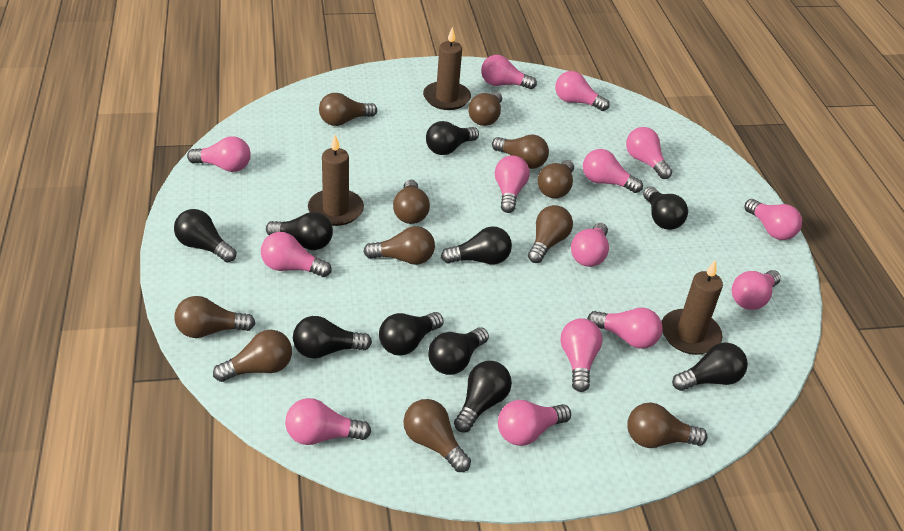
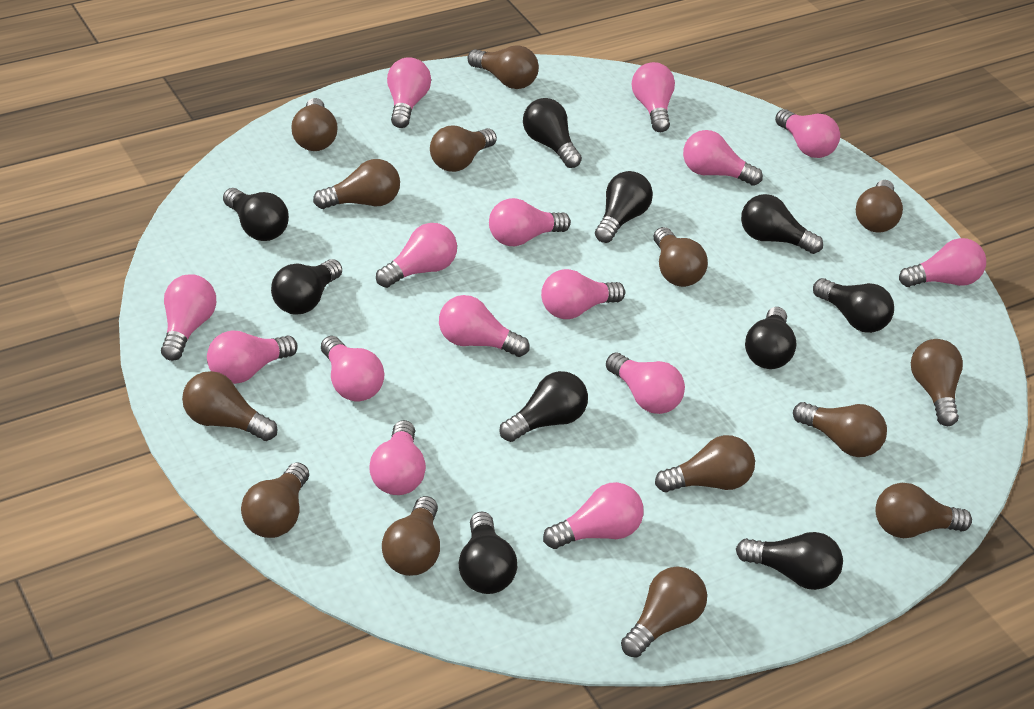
brown candle: 3 -> 0
brown light bulb: 11 -> 14
pink light bulb: 14 -> 15

